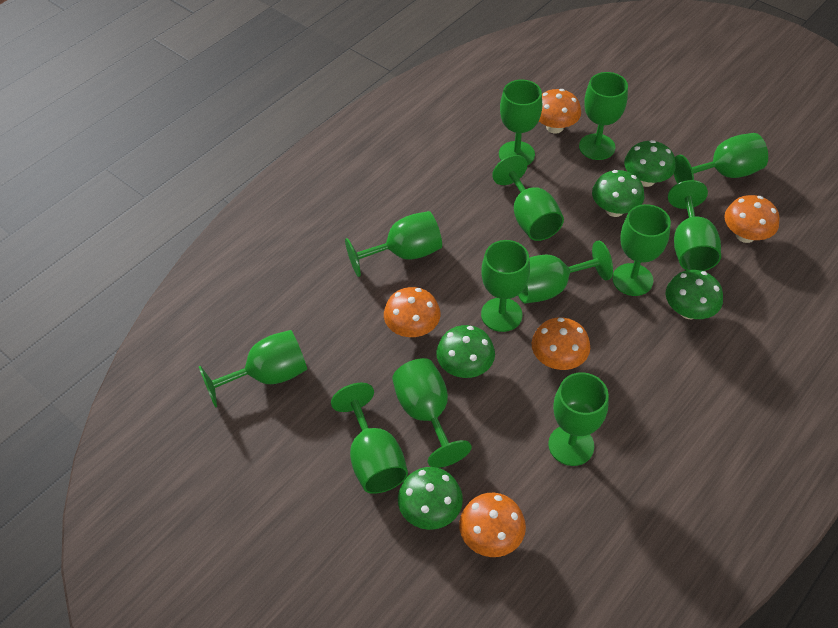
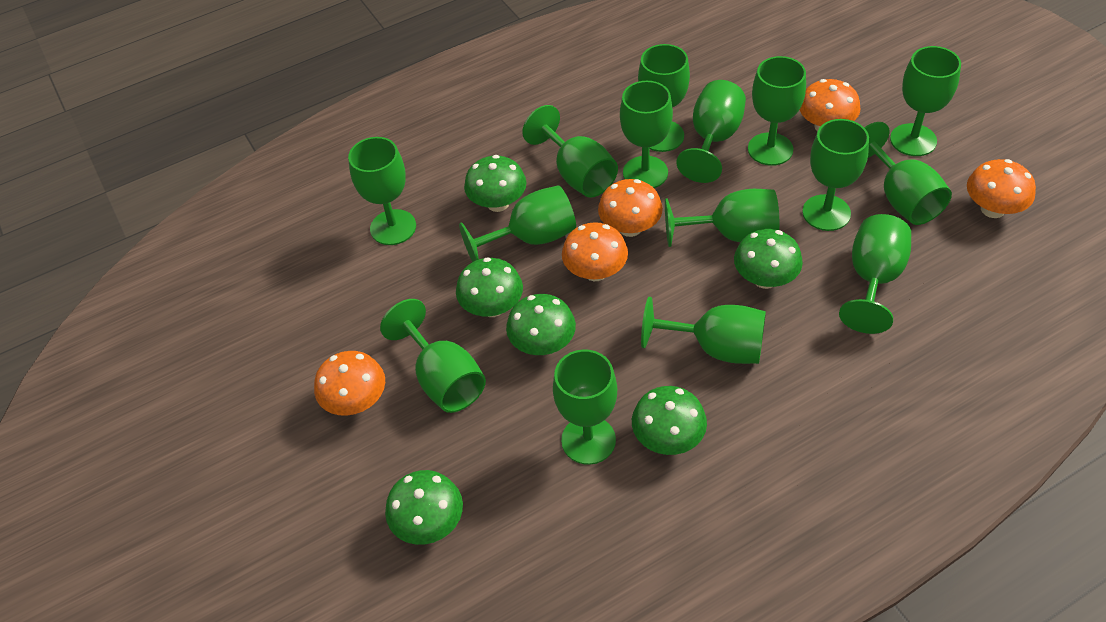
green goblet: 13 -> 15
green mushroom: 5 -> 6

